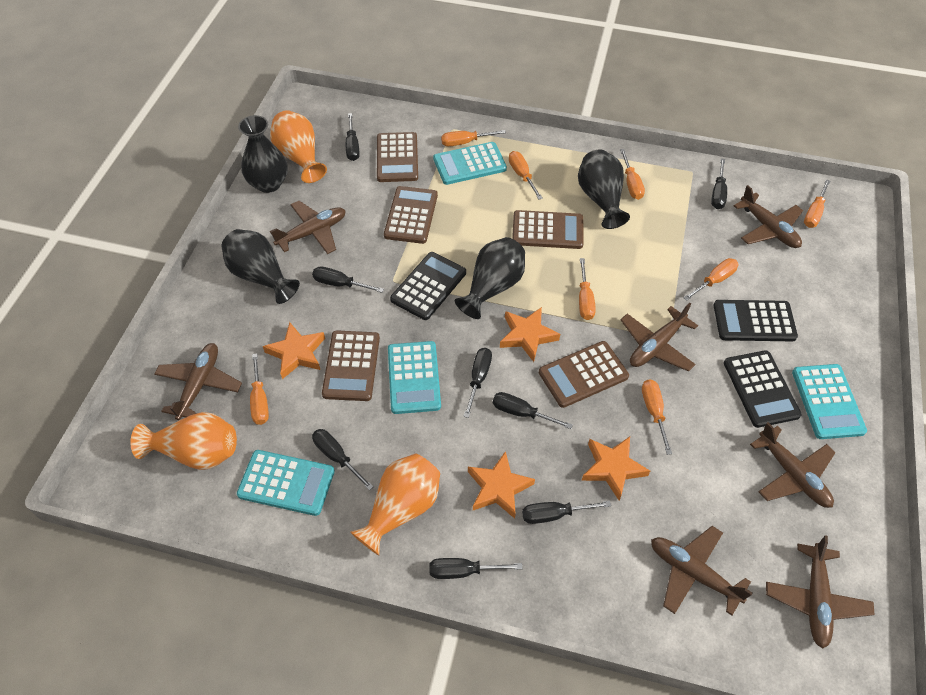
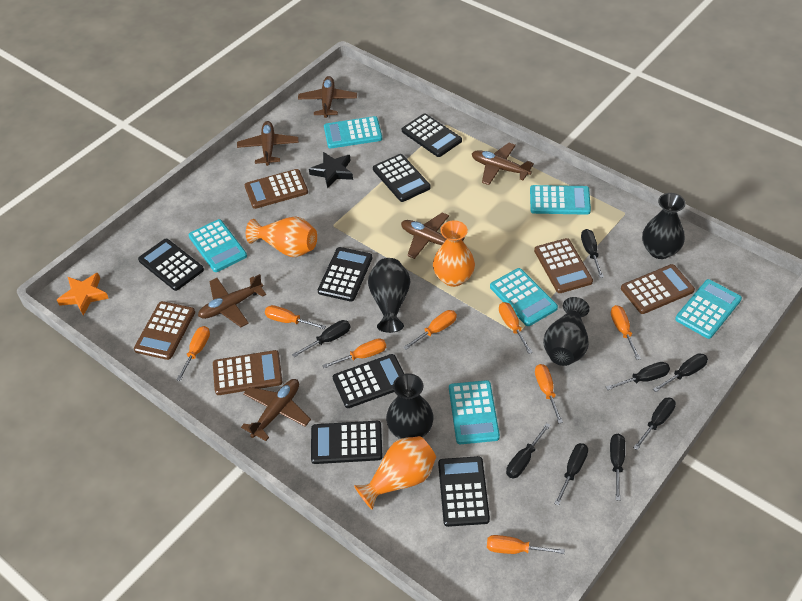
black calculator: 3 -> 7
black star: 0 -> 1
brown plane: 7 -> 6
orange star: 4 -> 1
turquoise calculator: 4 -> 6

